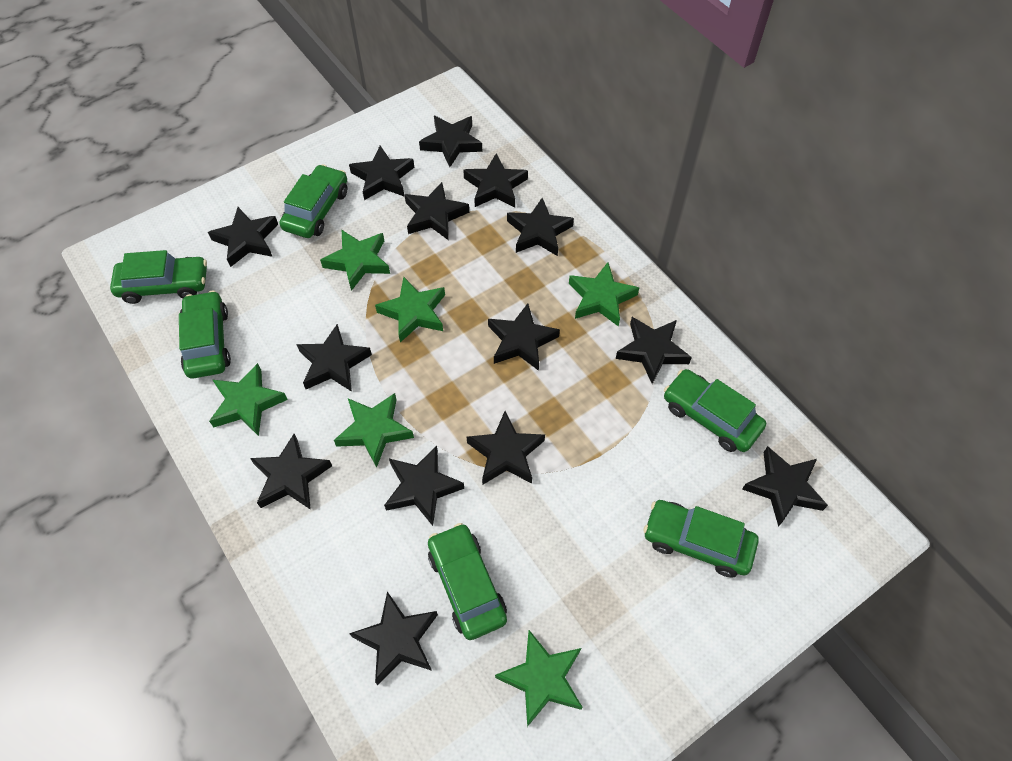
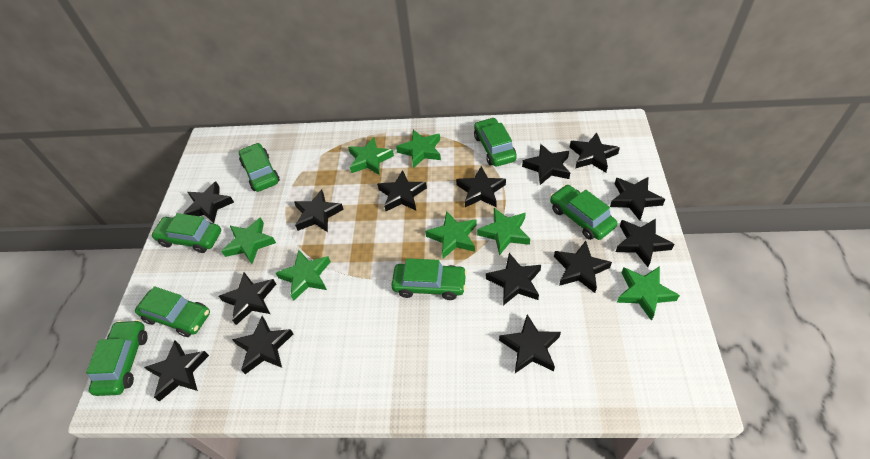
green car: 6 -> 7
green star: 6 -> 7

